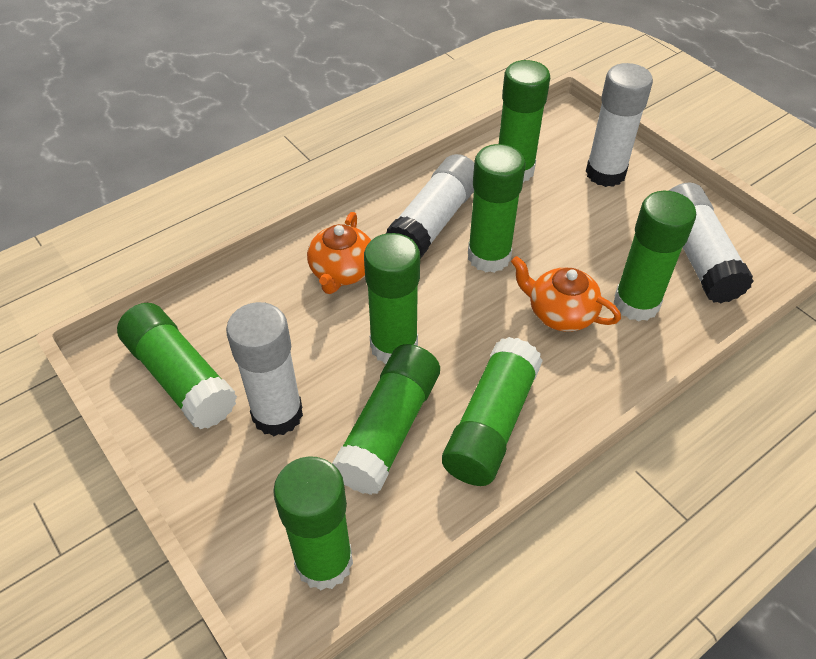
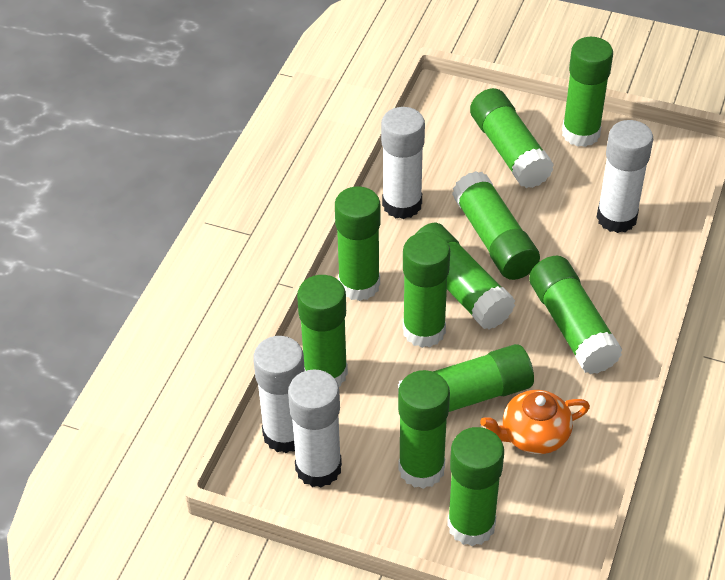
green glue stick: 8 -> 11
orange teapot: 2 -> 1

